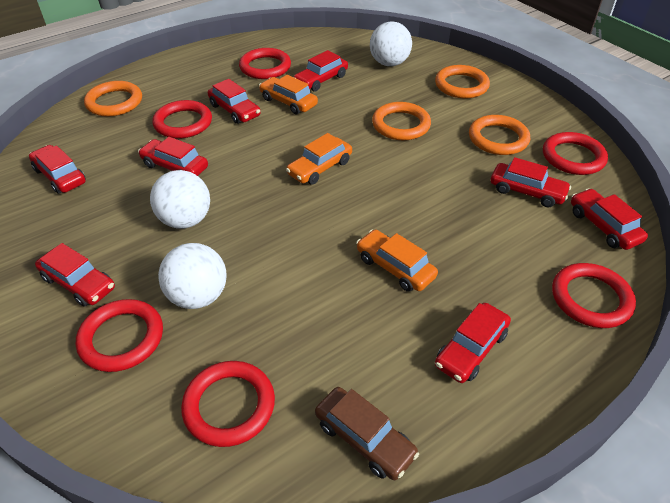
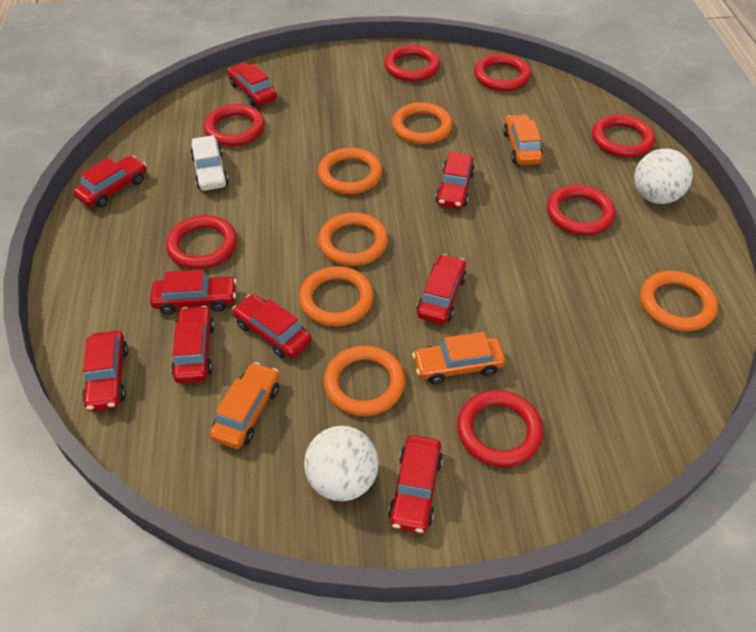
brown car: 1 -> 0
orange ring: 4 -> 6
red car: 8 -> 9
red ring: 6 -> 7
white ball: 3 -> 2
white car: 0 -> 1

